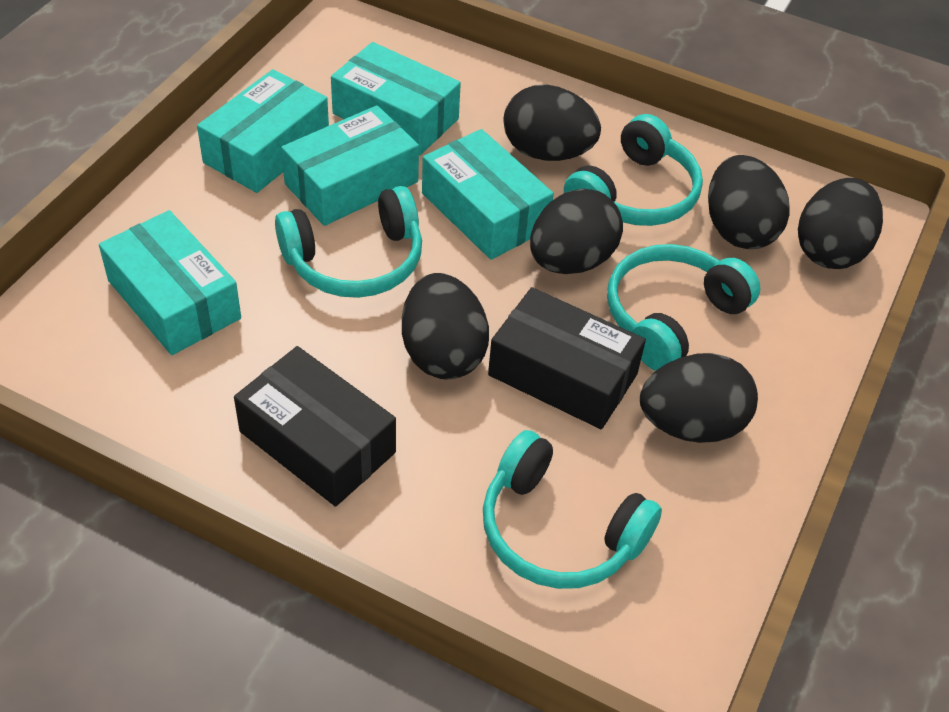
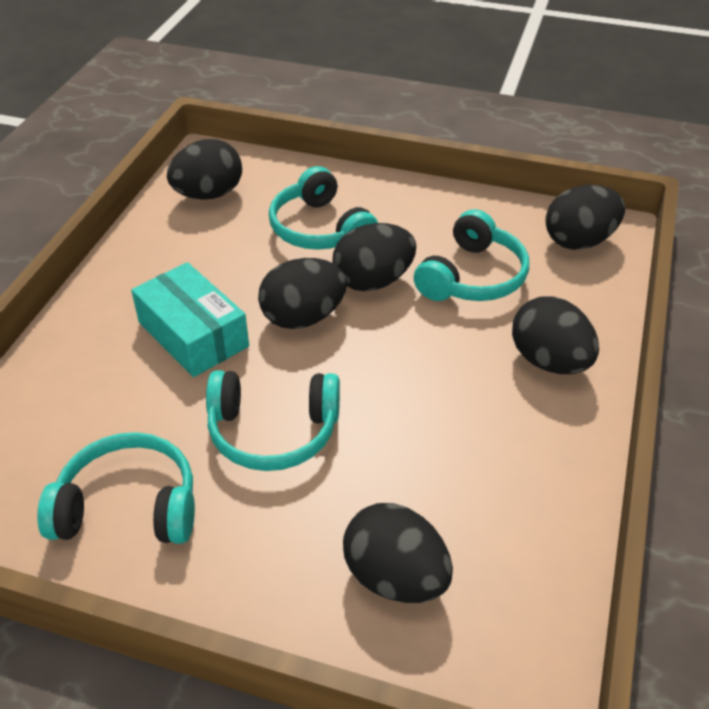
black box: 2 -> 0
turquoise box: 5 -> 1

